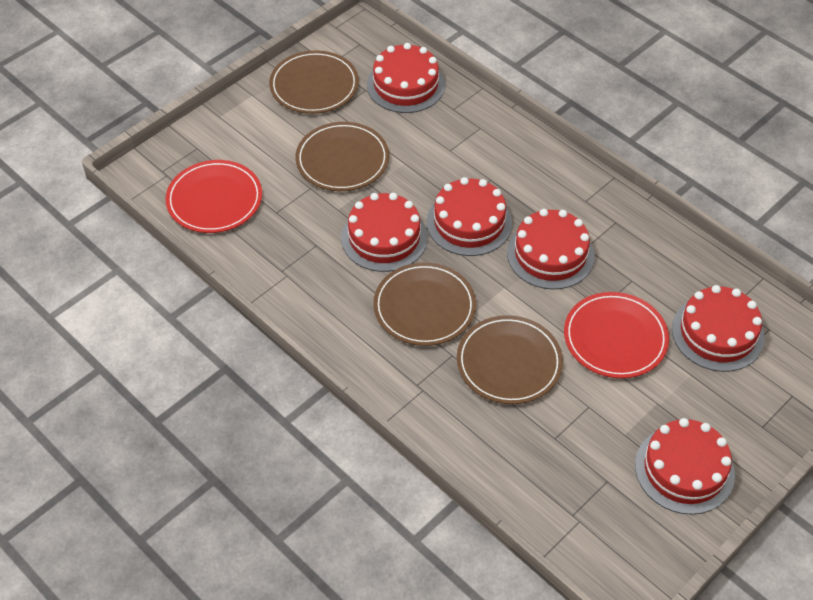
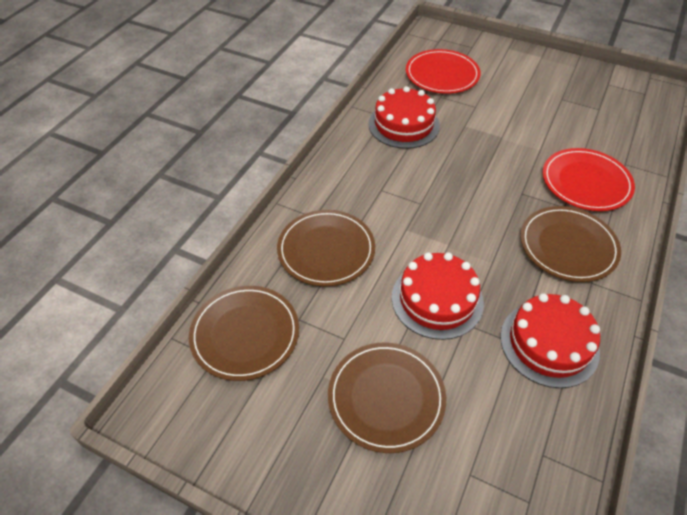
red cake: 6 -> 3

